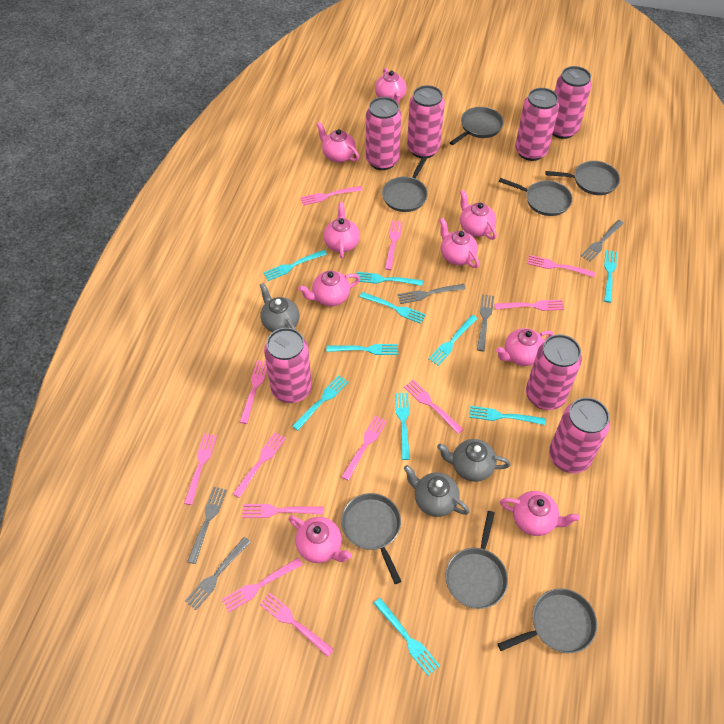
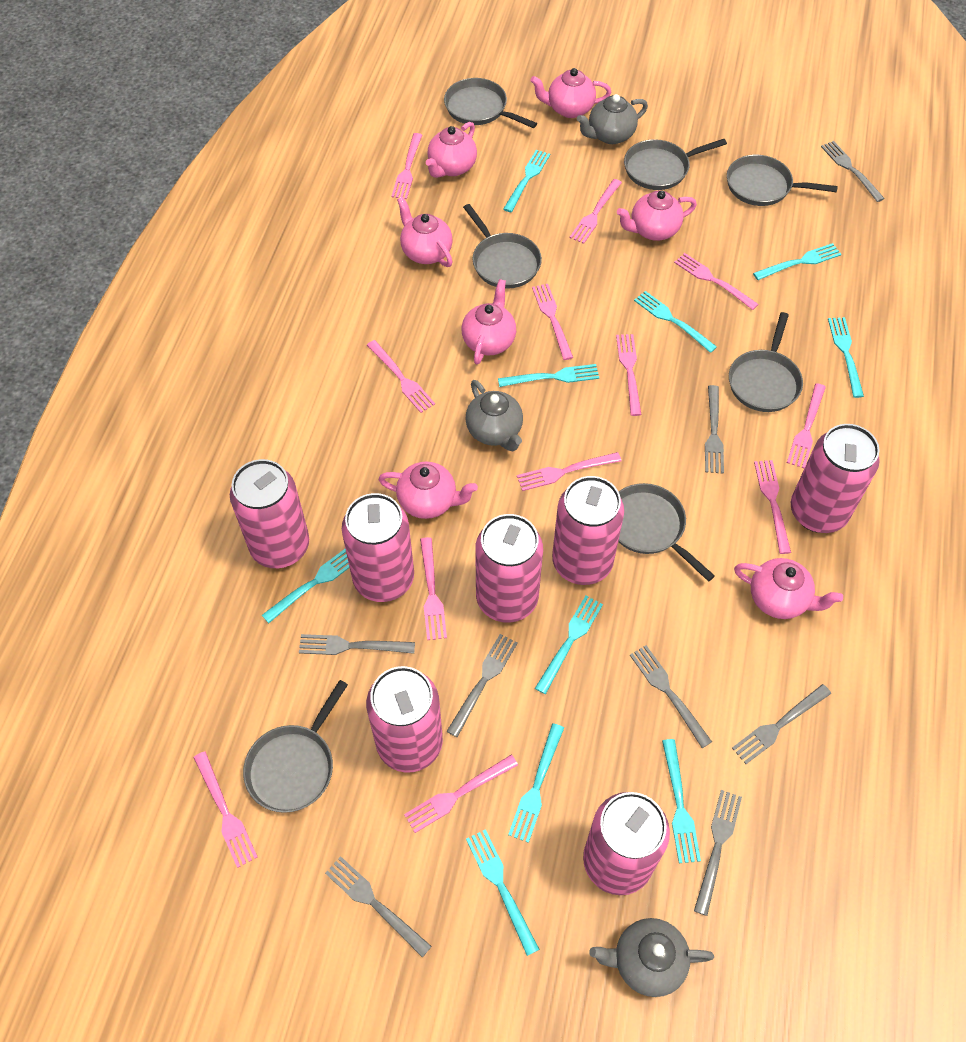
grey fork: 5 -> 8
pink teapot: 9 -> 7

